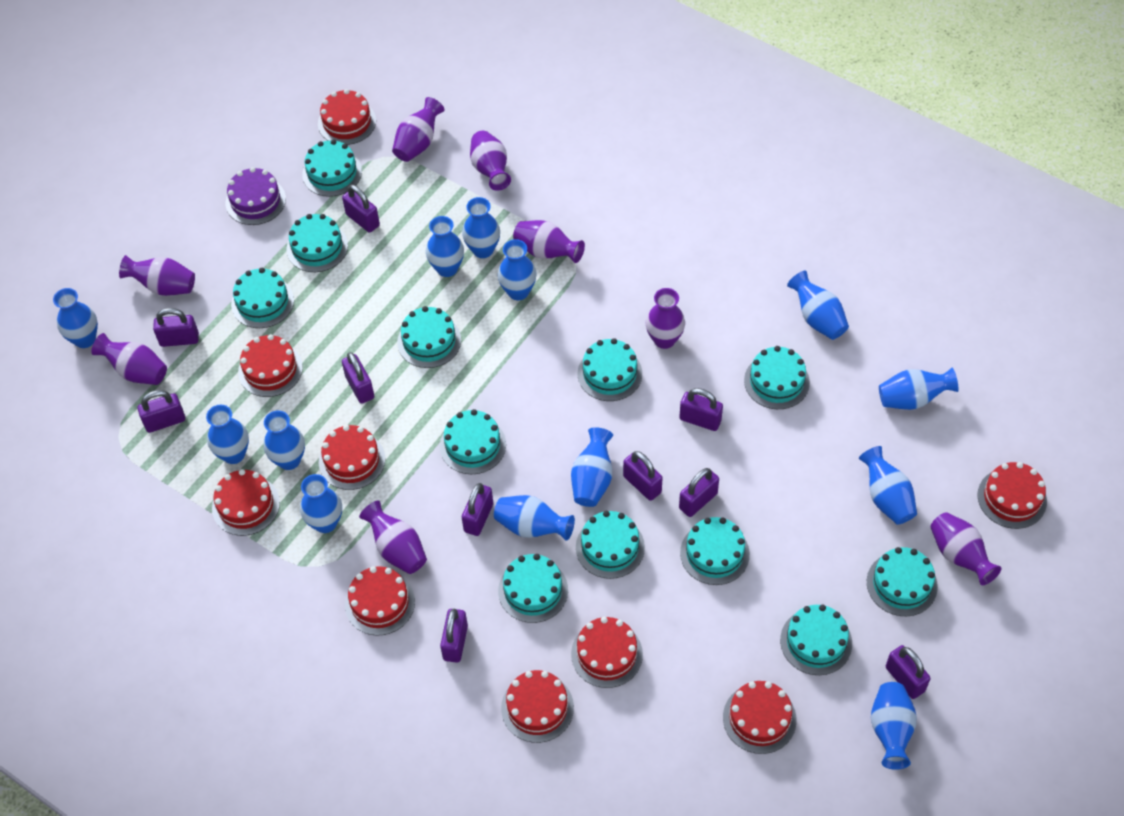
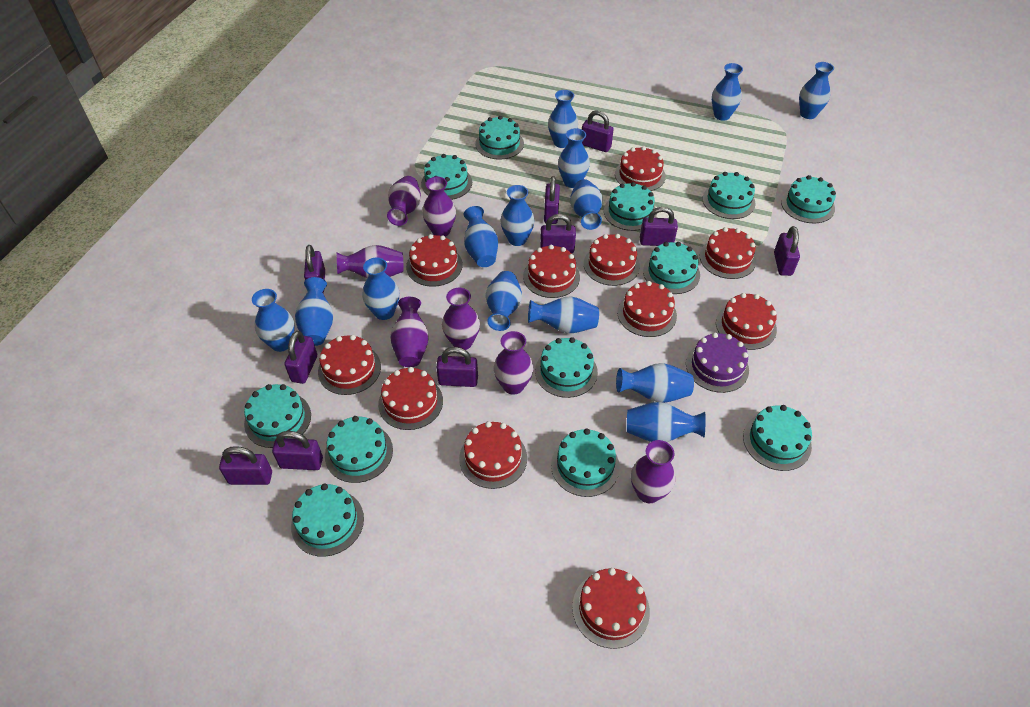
blue vase: 13 -> 14
purple vase: 8 -> 7
red cake: 9 -> 11

